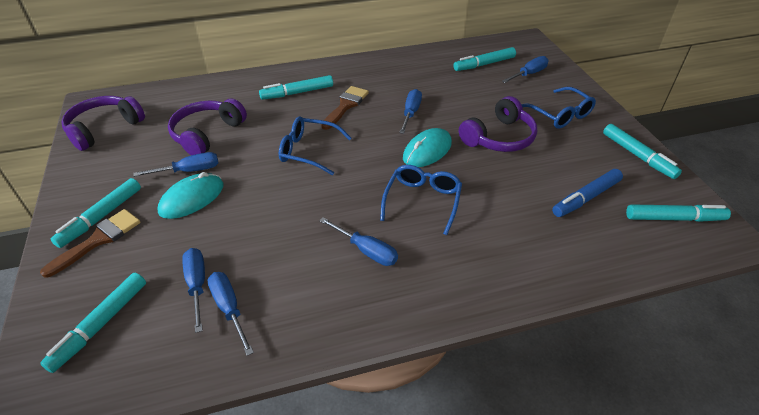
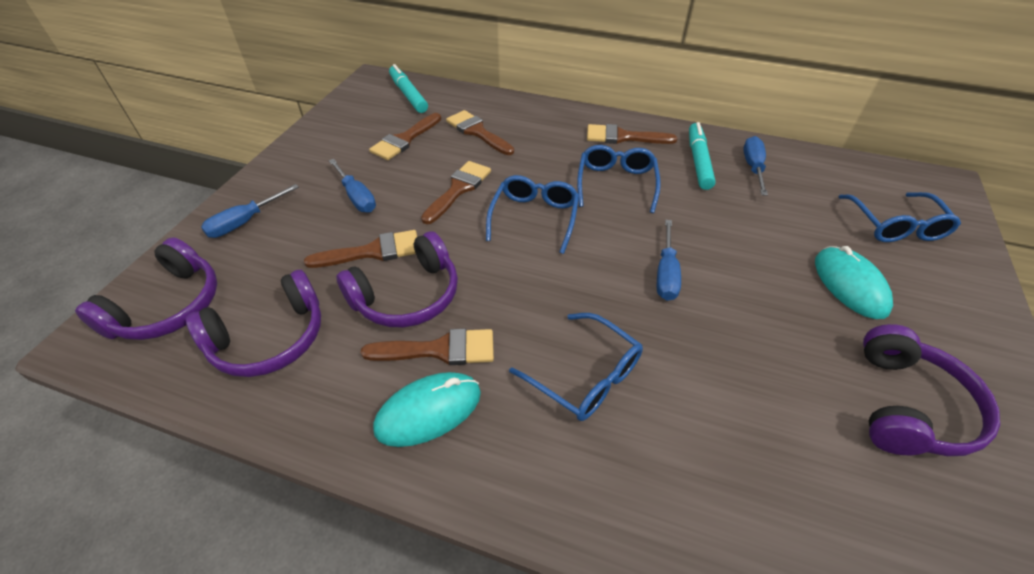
blue glasses: 3 -> 4
blue marker: 1 -> 0
blue screwdriver: 6 -> 4
brown brush: 2 -> 6
purple headphones: 3 -> 4
turquoise marker: 6 -> 2

